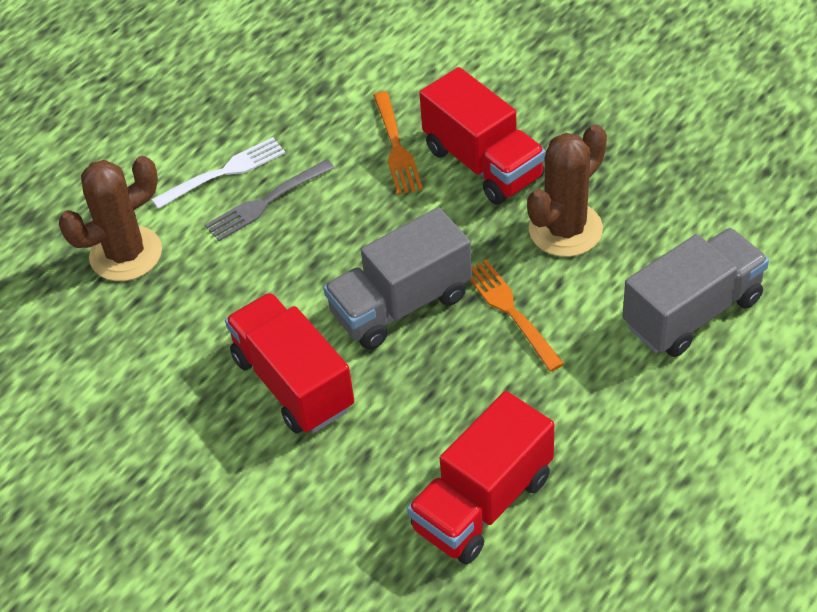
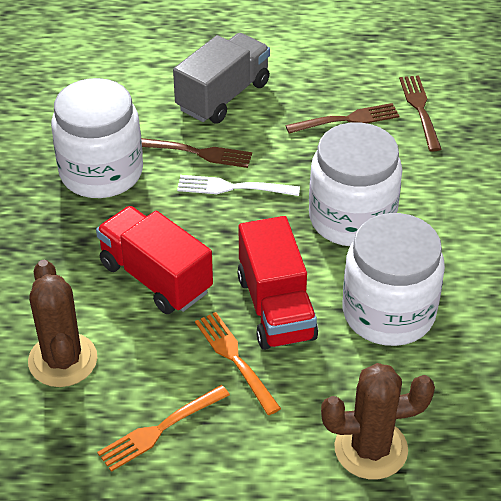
brown fork: 0 -> 3
grey fork: 1 -> 0
grey truck: 2 -> 1
red truck: 3 -> 2
white jar: 0 -> 3

